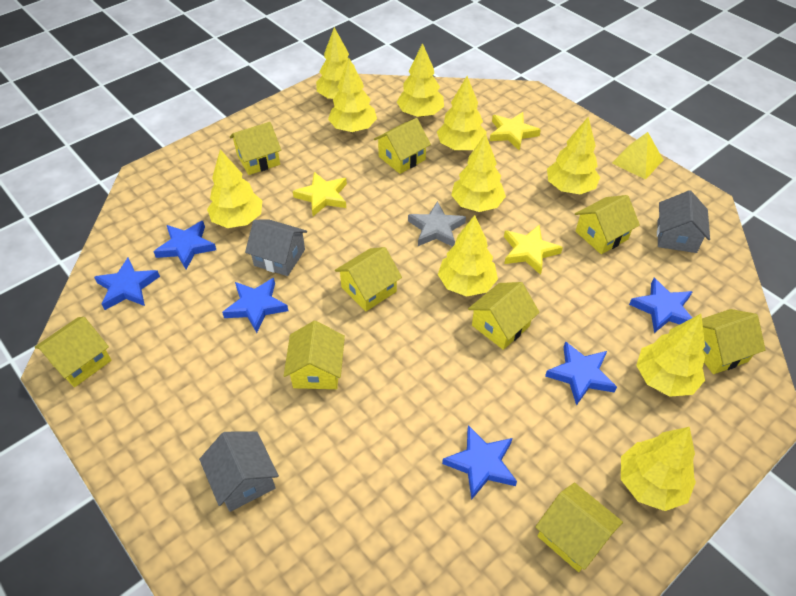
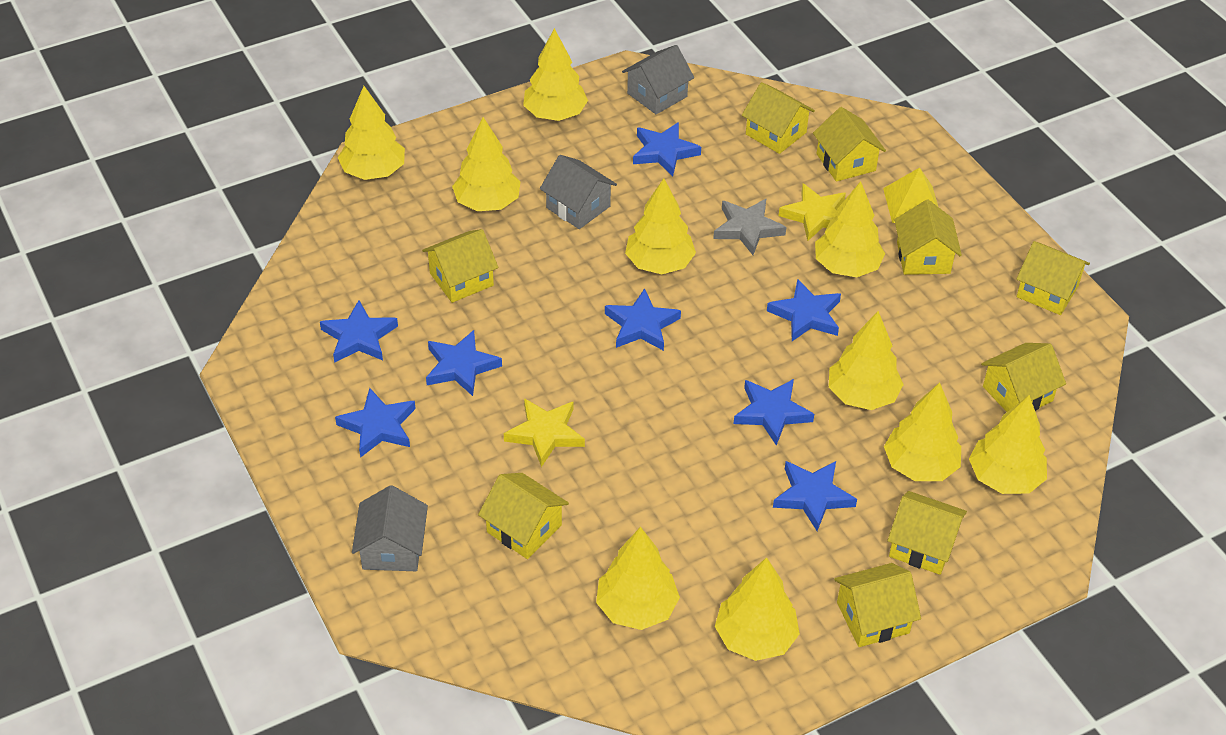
blue star: 6 -> 8
yellow star: 3 -> 2

